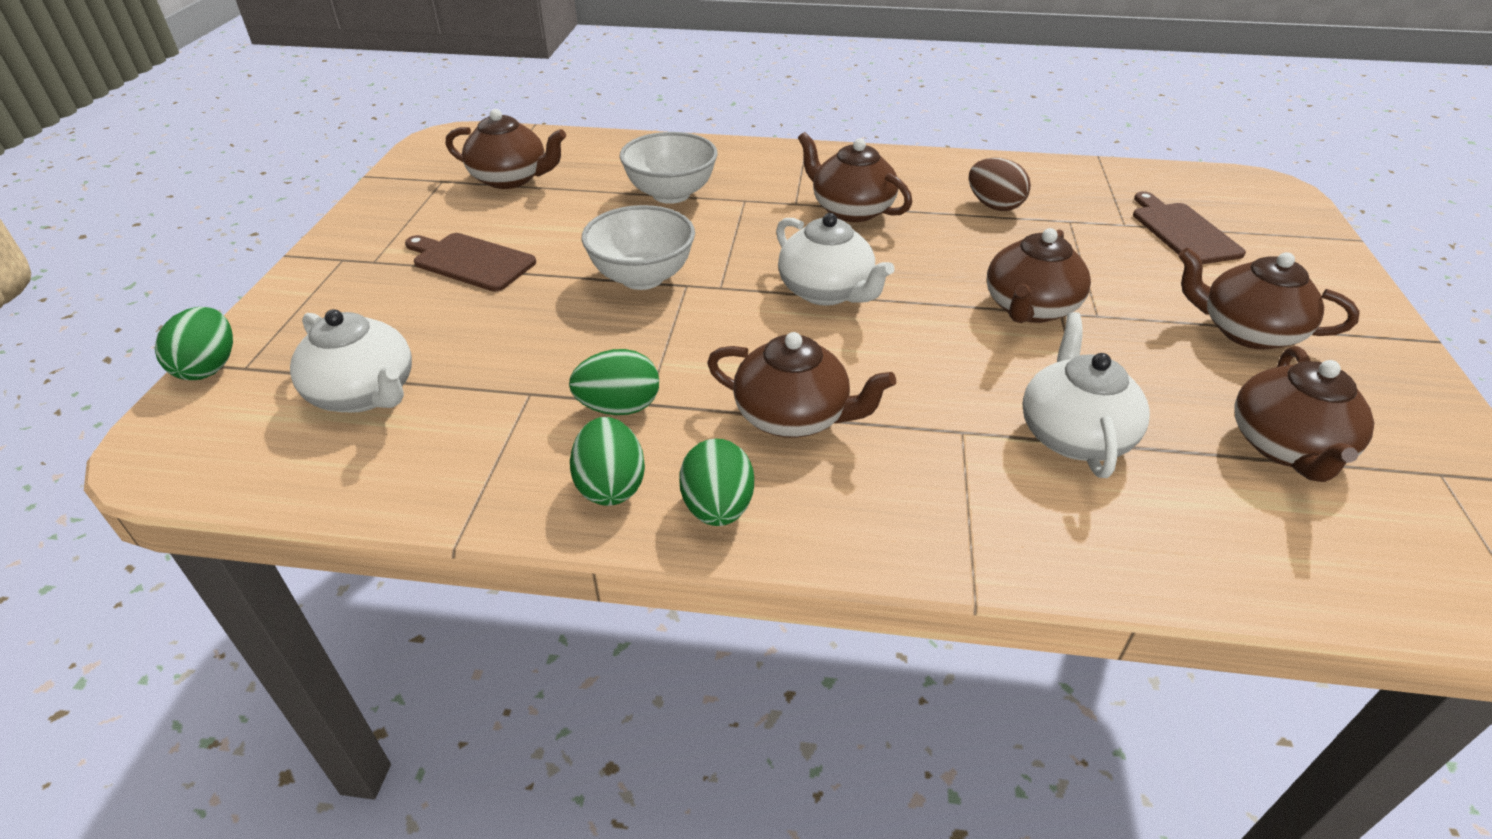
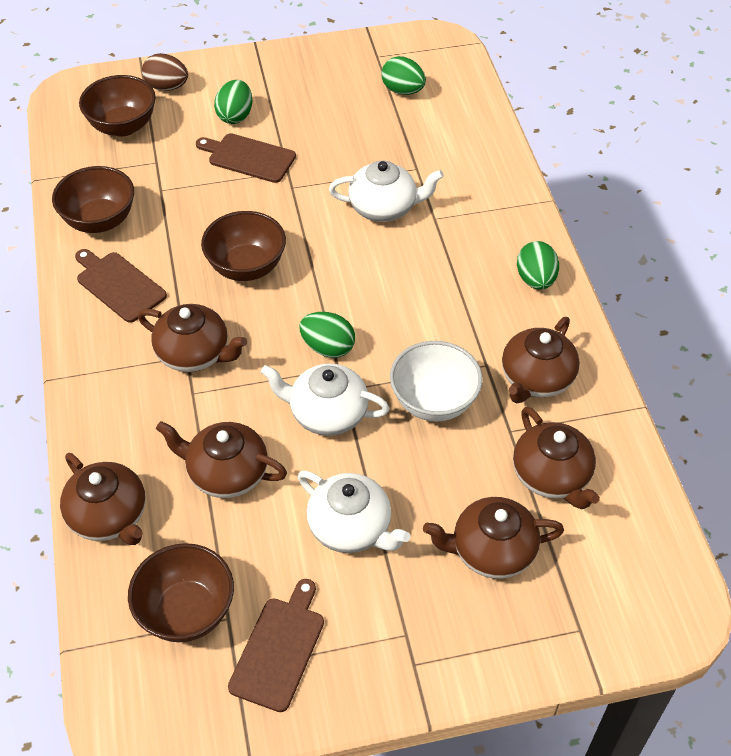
brown bowl: 0 -> 4
brown cutting board: 2 -> 3
white bowl: 2 -> 1

